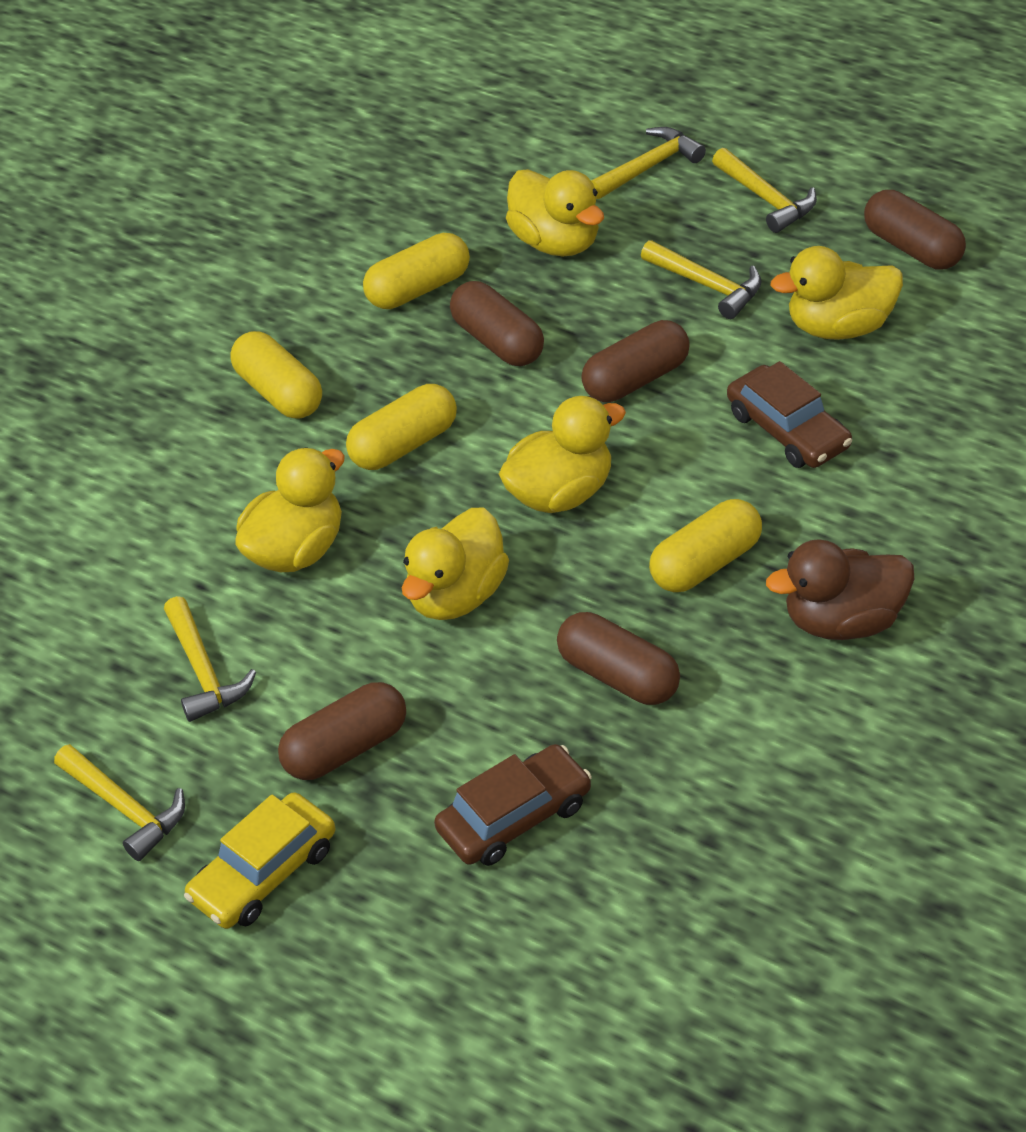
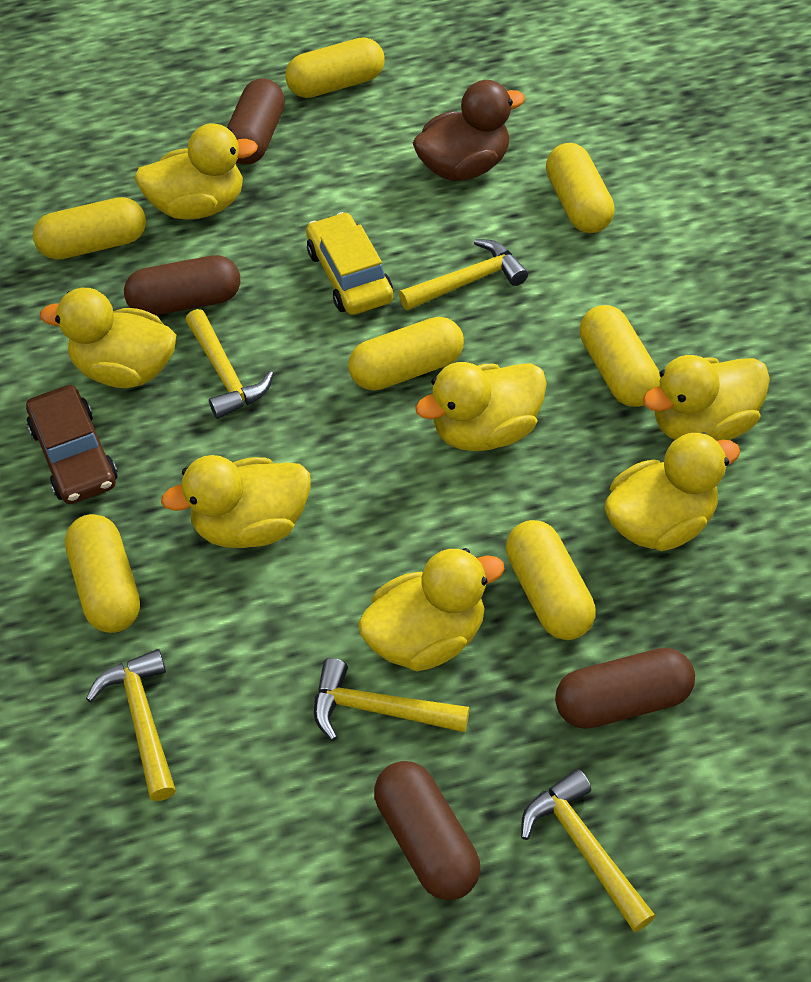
brown capsule: 5 -> 4
brown car: 2 -> 1
yellow capsule: 4 -> 7
yellow duck: 5 -> 7

